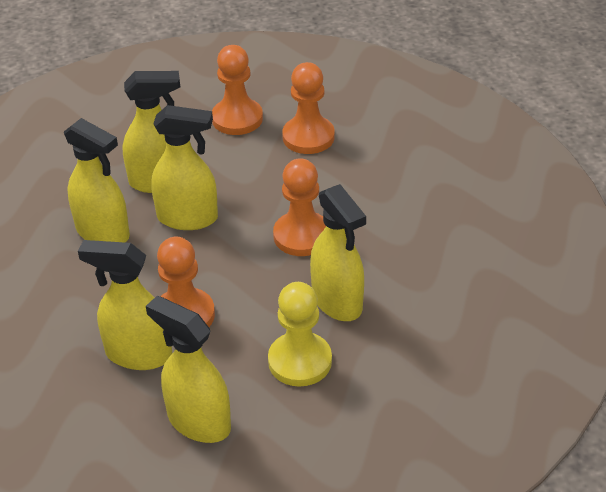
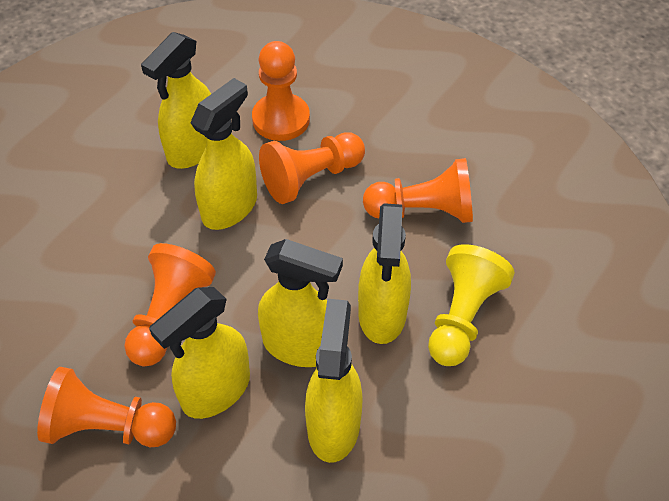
orange pawn: 4 -> 5

